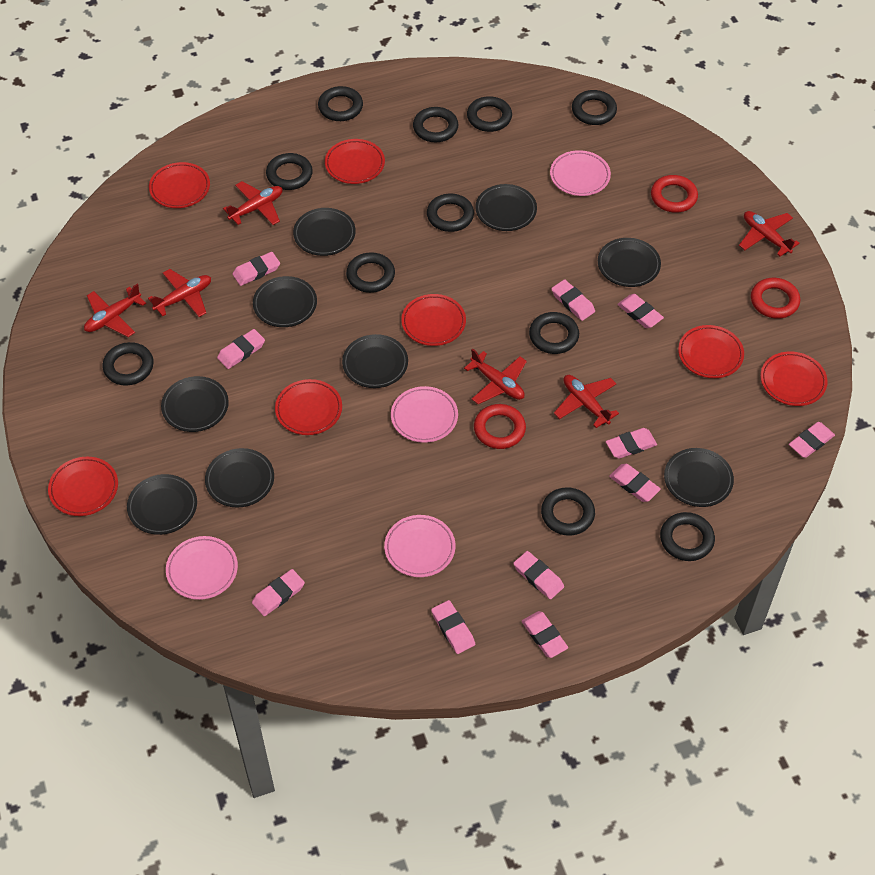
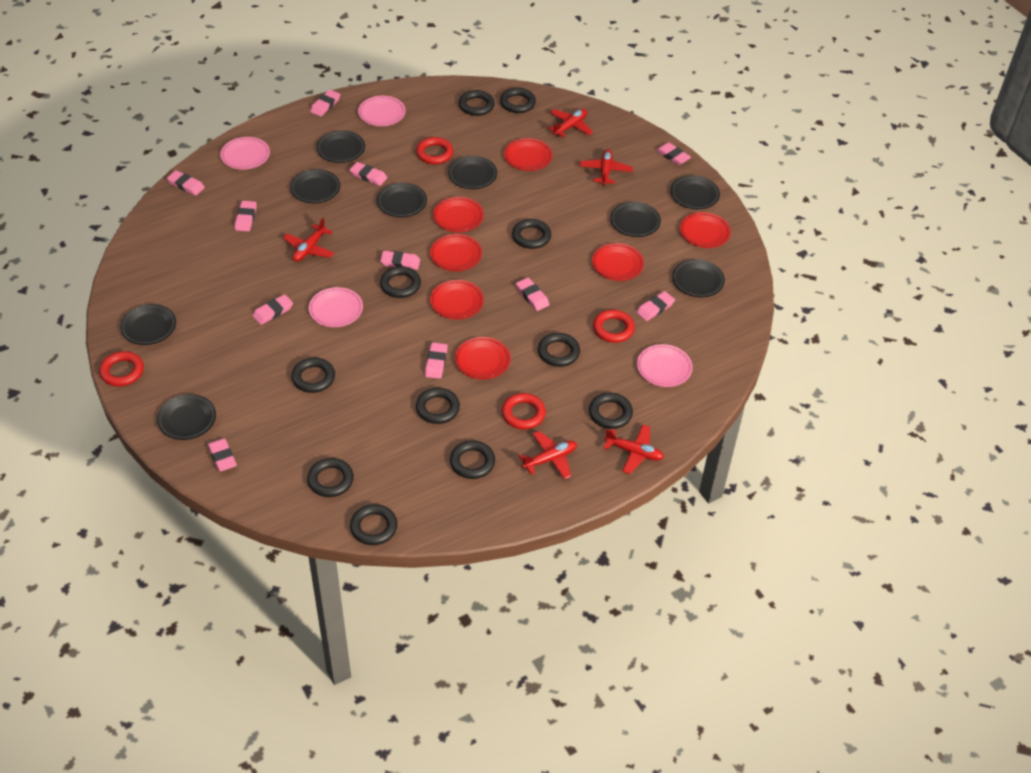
red plane: 6 -> 5
red ring: 3 -> 4

